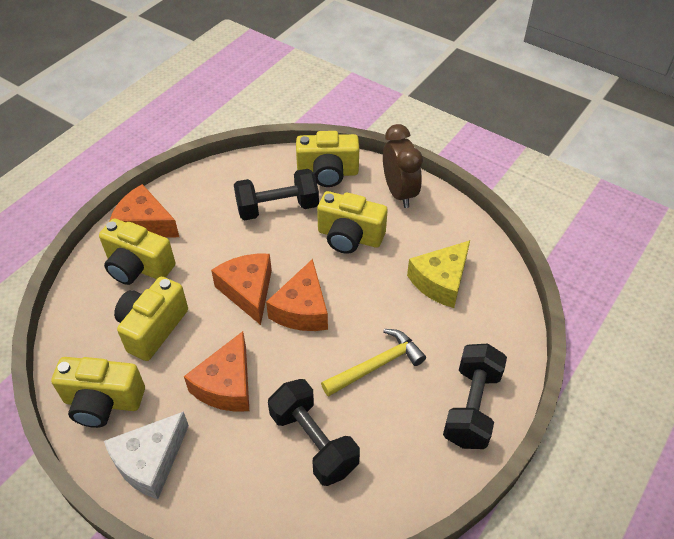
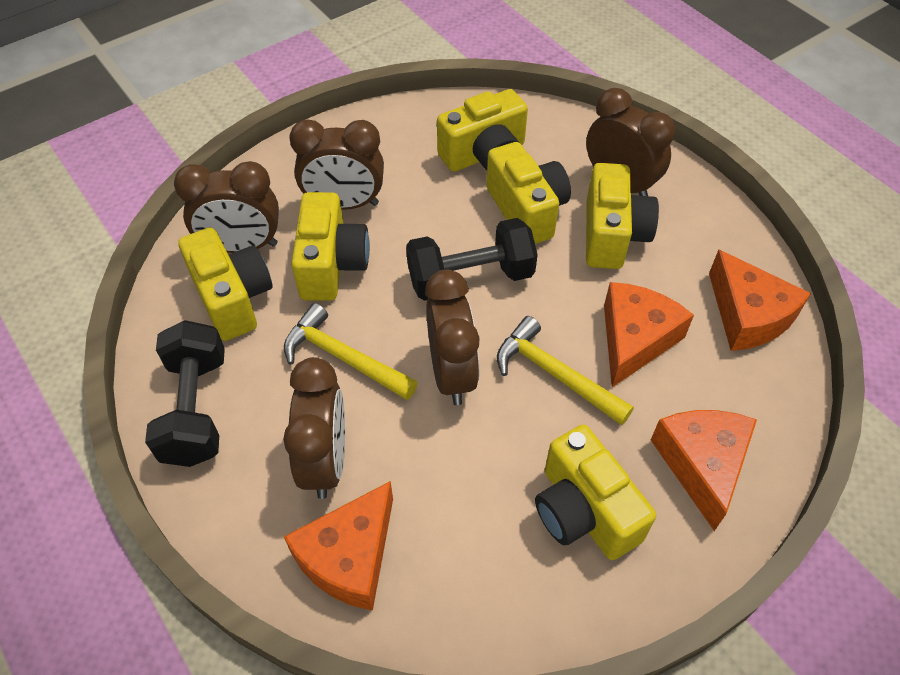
black dumbbell: 3 -> 2
brown clock: 1 -> 5
white cheese: 1 -> 0
yellow camera: 5 -> 6
yellow cheese: 1 -> 0
yellow hammer: 1 -> 2

